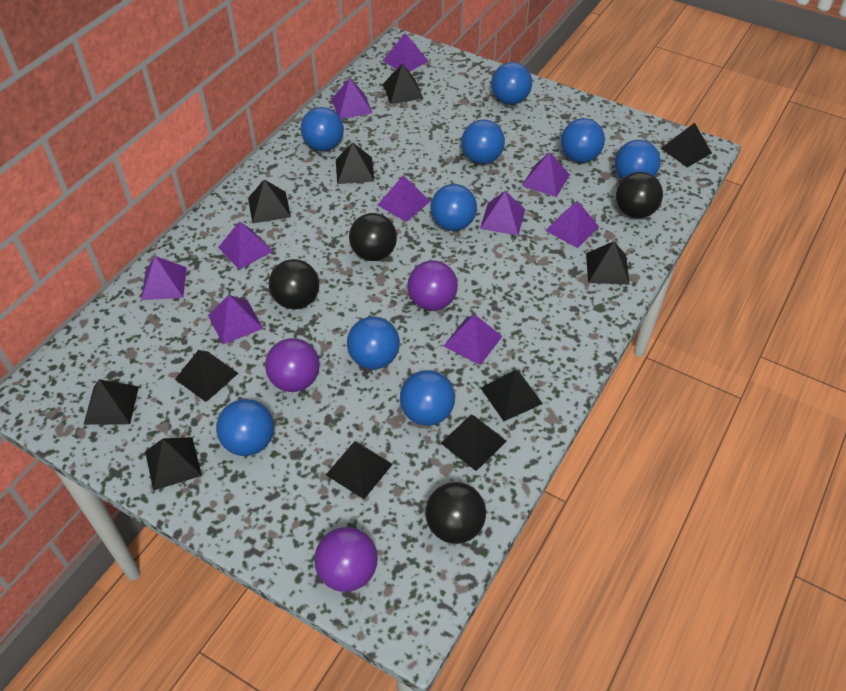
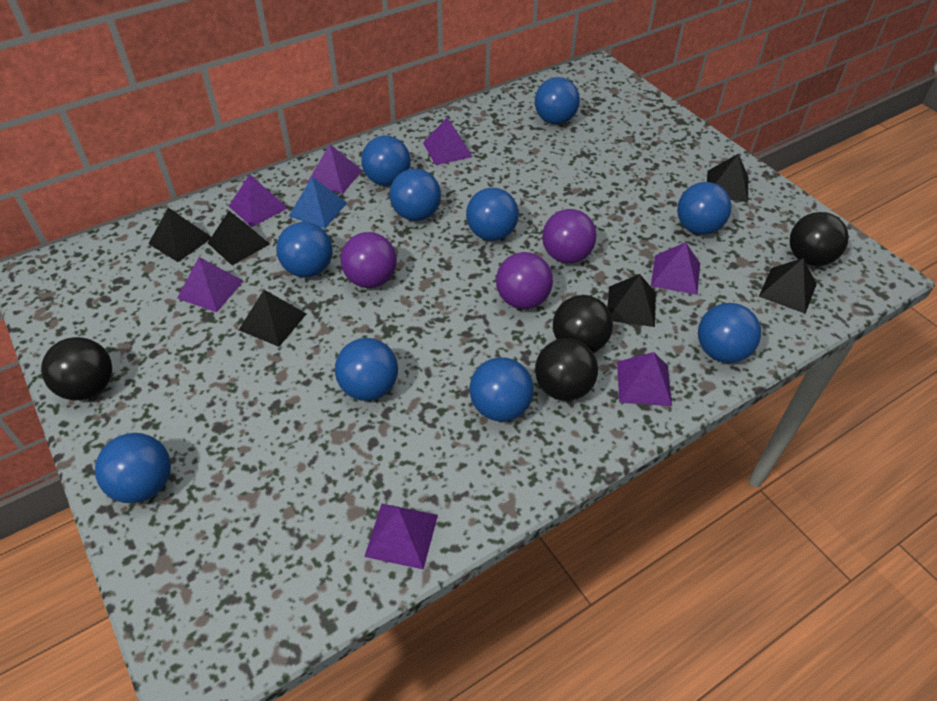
black pyramid: 11 -> 6
blue ball: 9 -> 10
blue pyramid: 0 -> 1
purple pyramid: 10 -> 7

